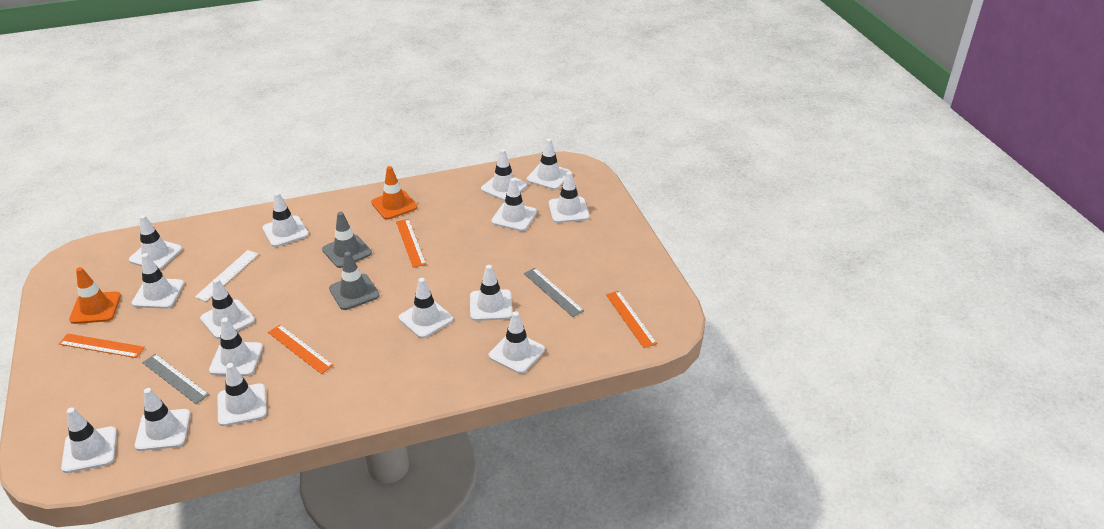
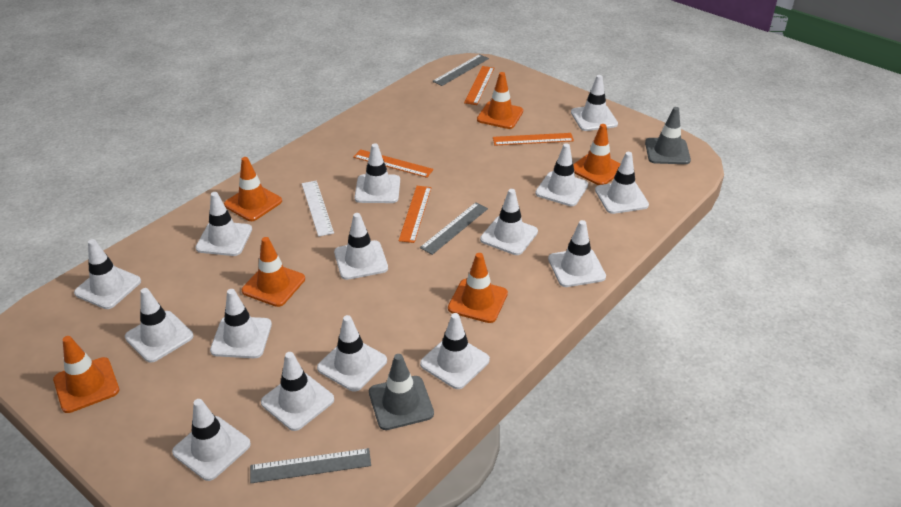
grey ruler: 2 -> 3
orange traffic cone: 2 -> 6

